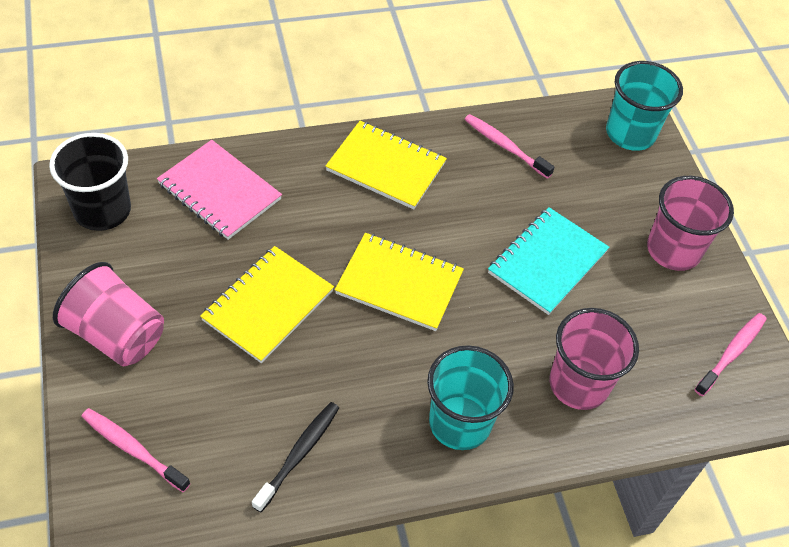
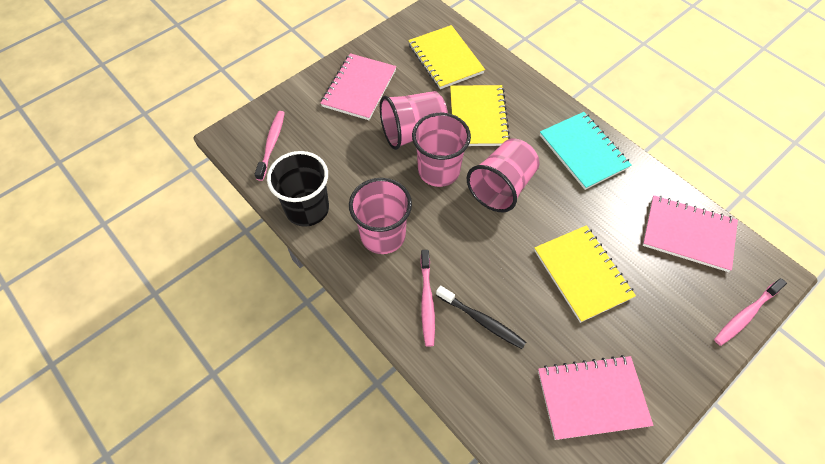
pink cup: 3 -> 4
pink notebook: 1 -> 3
turquoise cup: 2 -> 0

